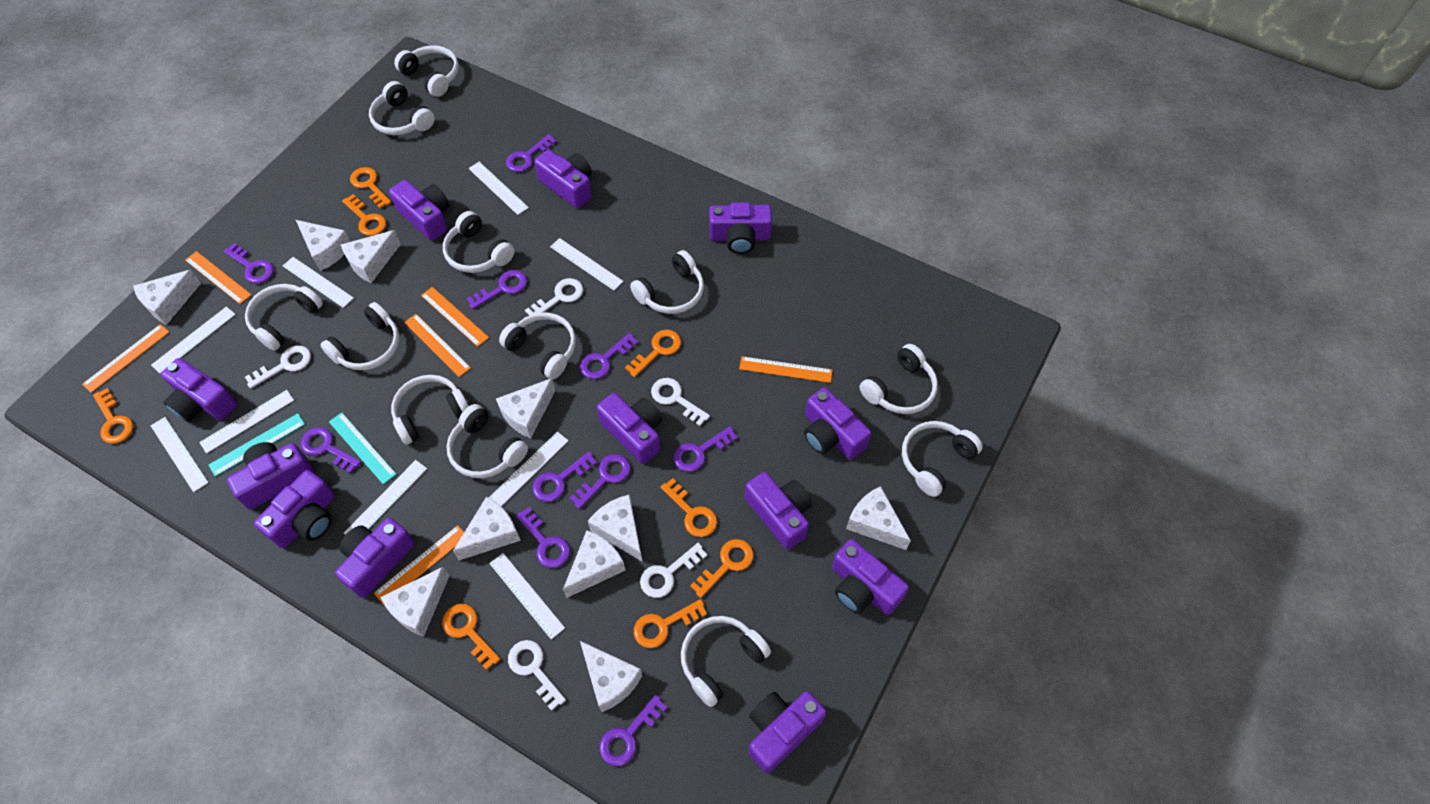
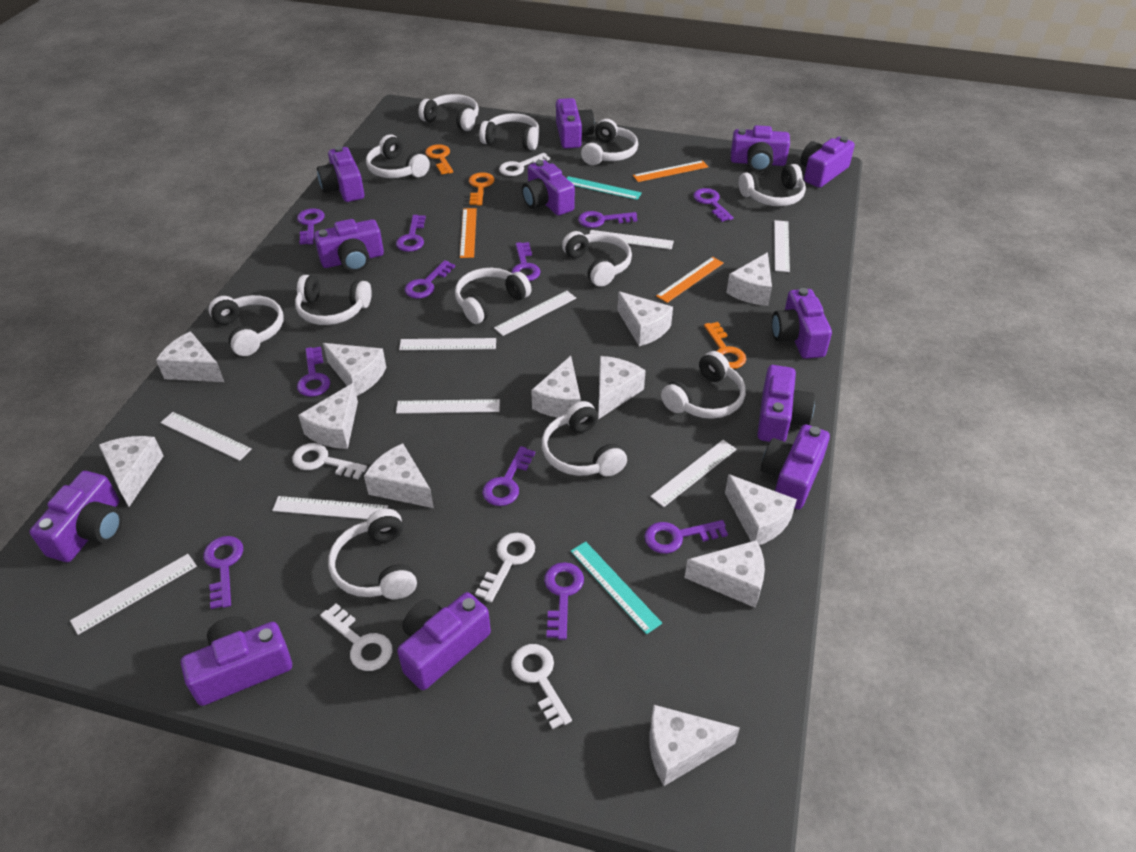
orange key: 8 -> 3
orange ruler: 6 -> 3
purple key: 10 -> 11
white cheese: 10 -> 12

